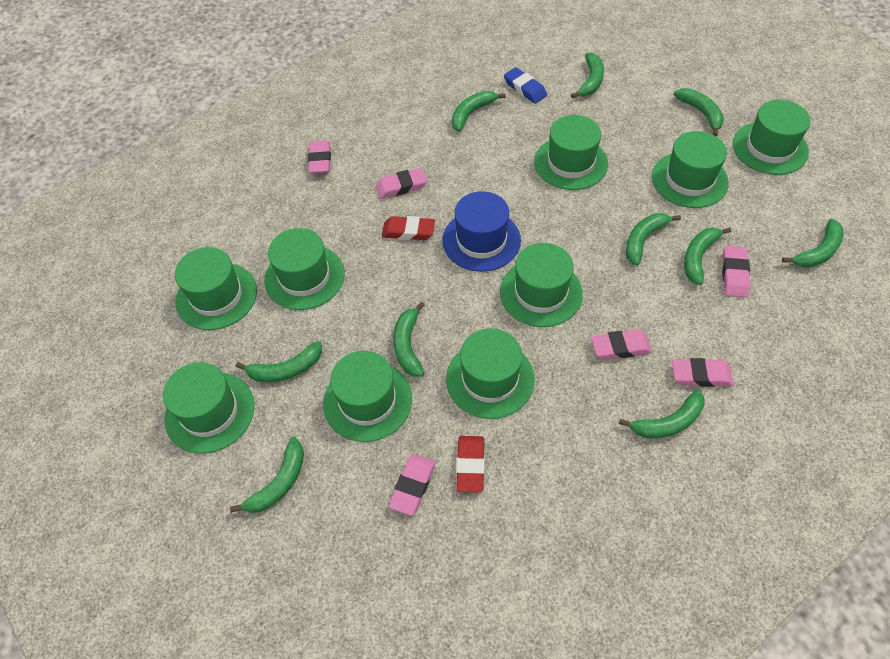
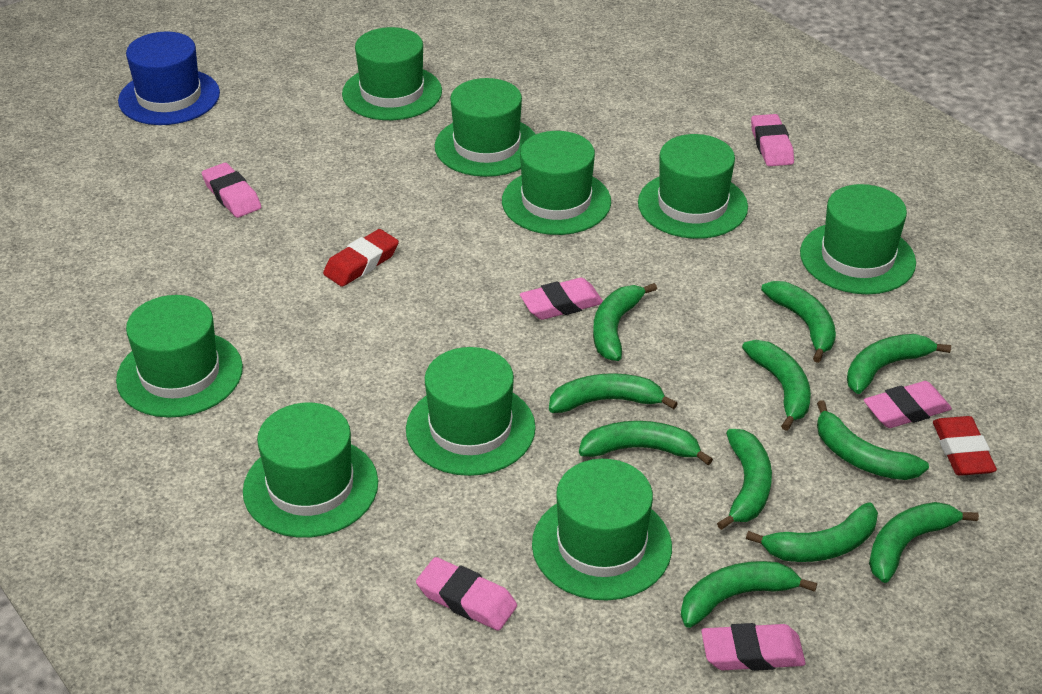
blue eraser: 1 -> 0
green banana: 10 -> 11

